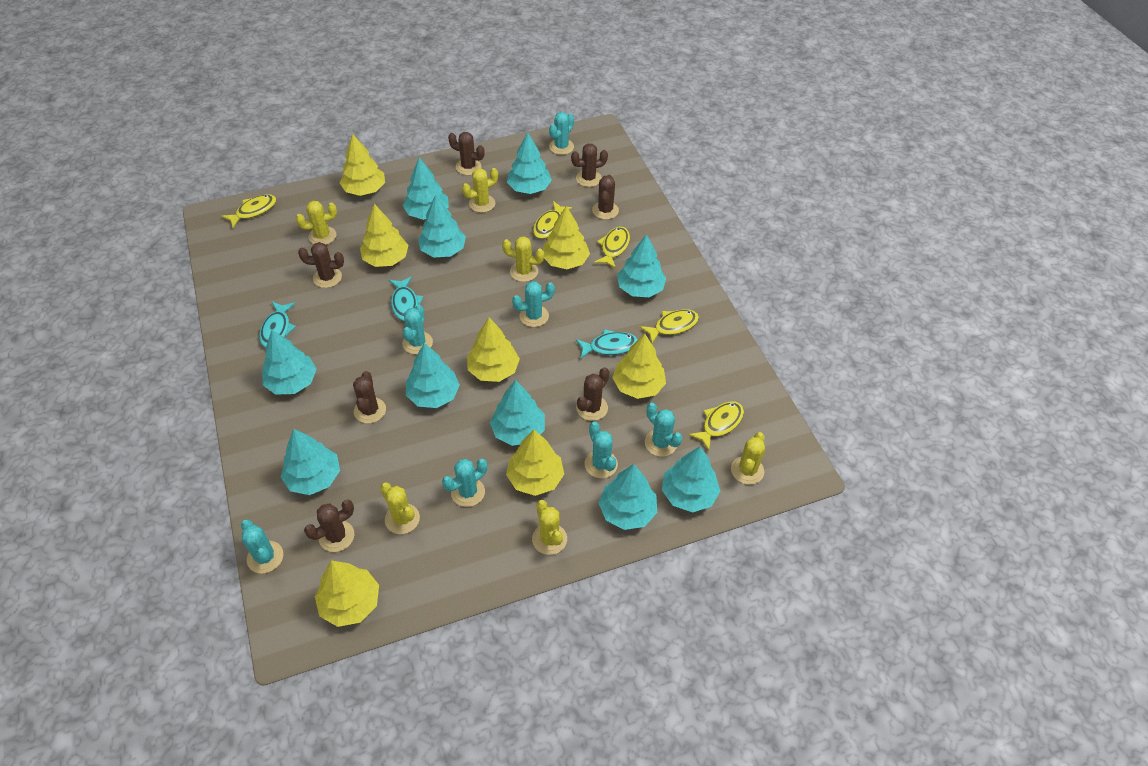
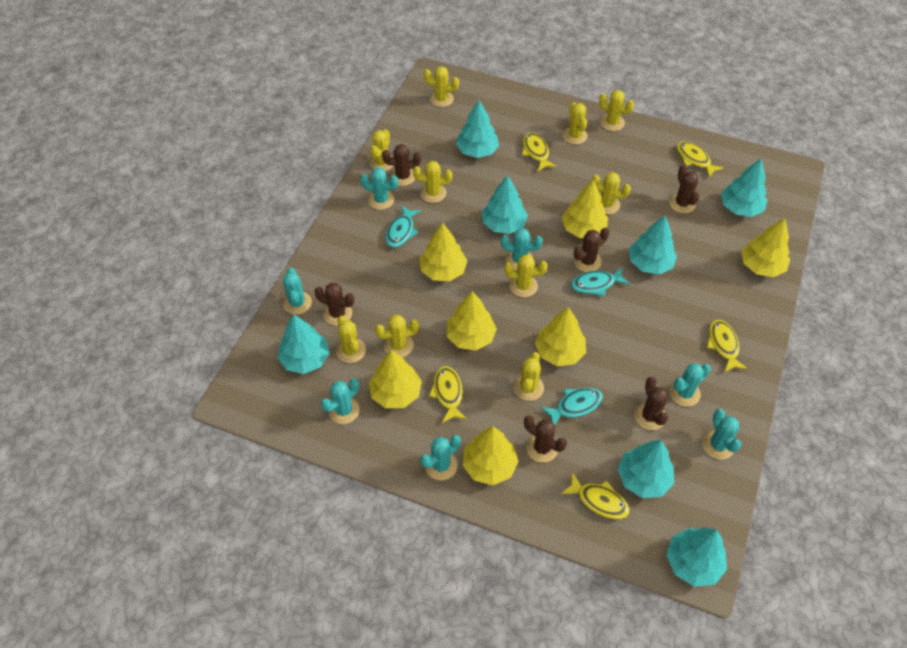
brown cactus: 7 -> 6
turquoise tree: 10 -> 7
yellow cactus: 6 -> 10

